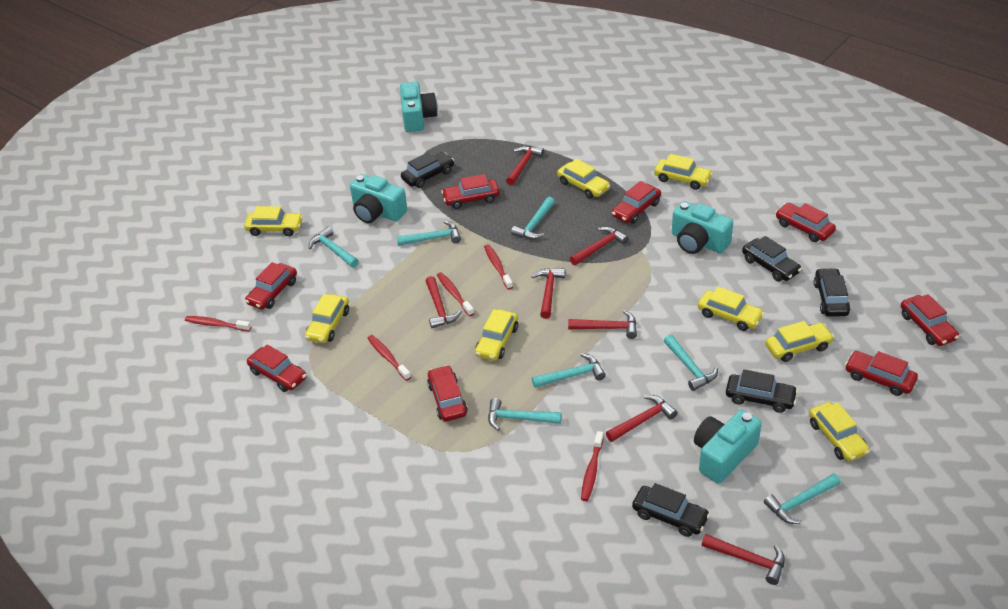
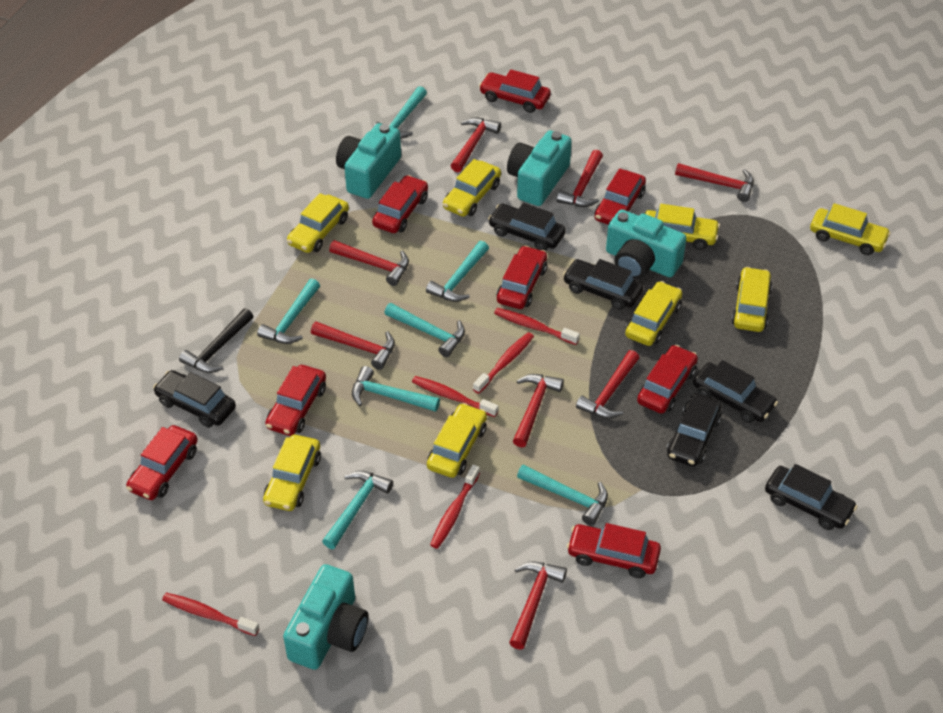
black car: 5 -> 6
black hammer: 0 -> 1
red hammer: 7 -> 8

